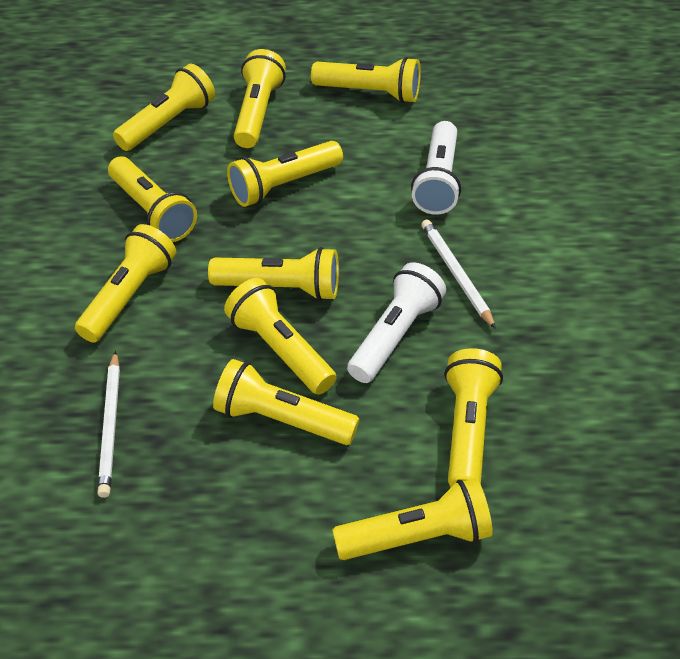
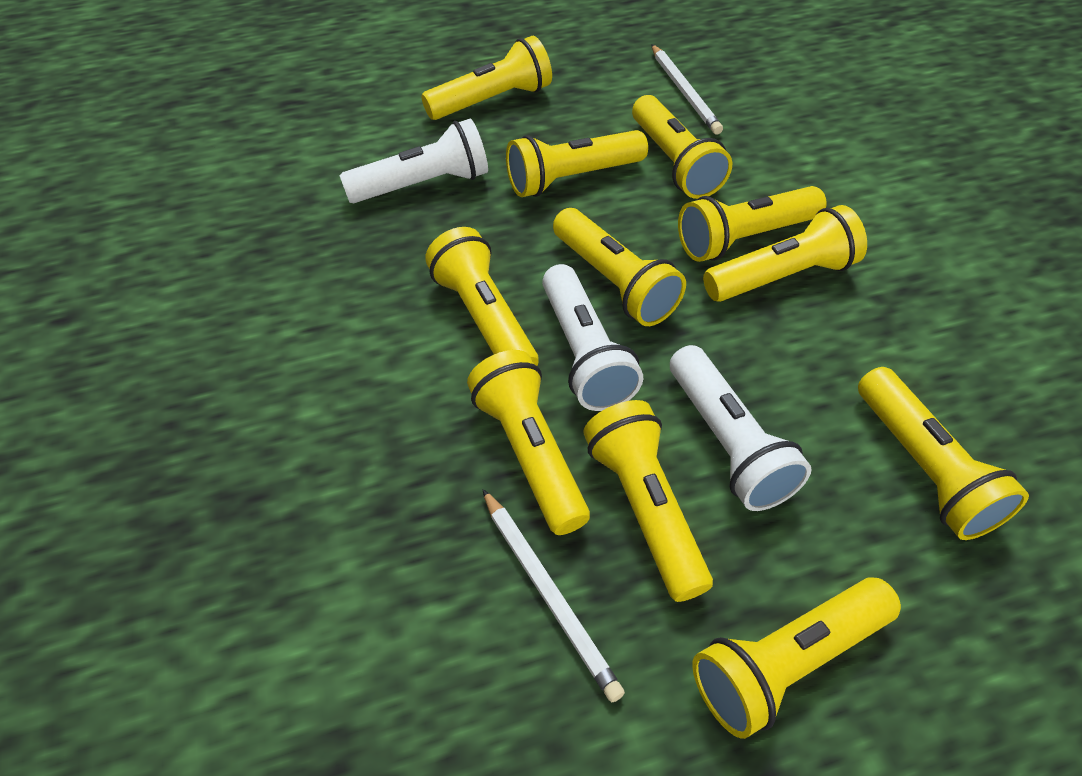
white flashlight: 2 -> 3

